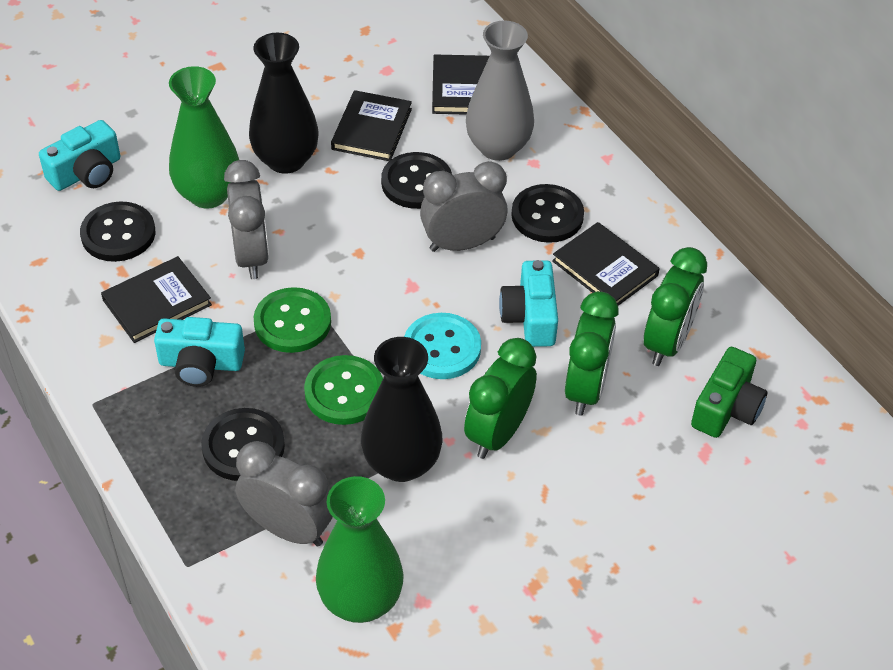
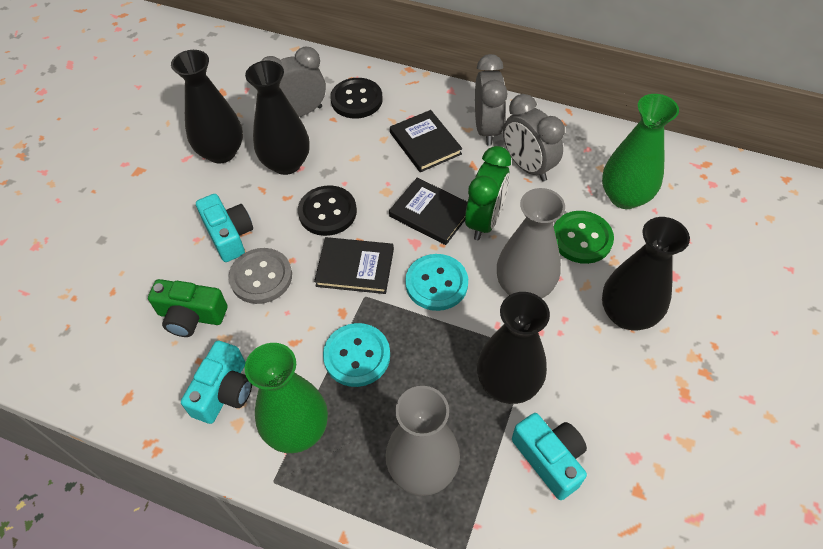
black book: 4 -> 3
black button: 4 -> 2
black vase: 2 -> 4
green button: 2 -> 1
green clock: 3 -> 1
grey button: 0 -> 1
grey vase: 1 -> 2
turquoise button: 1 -> 2

